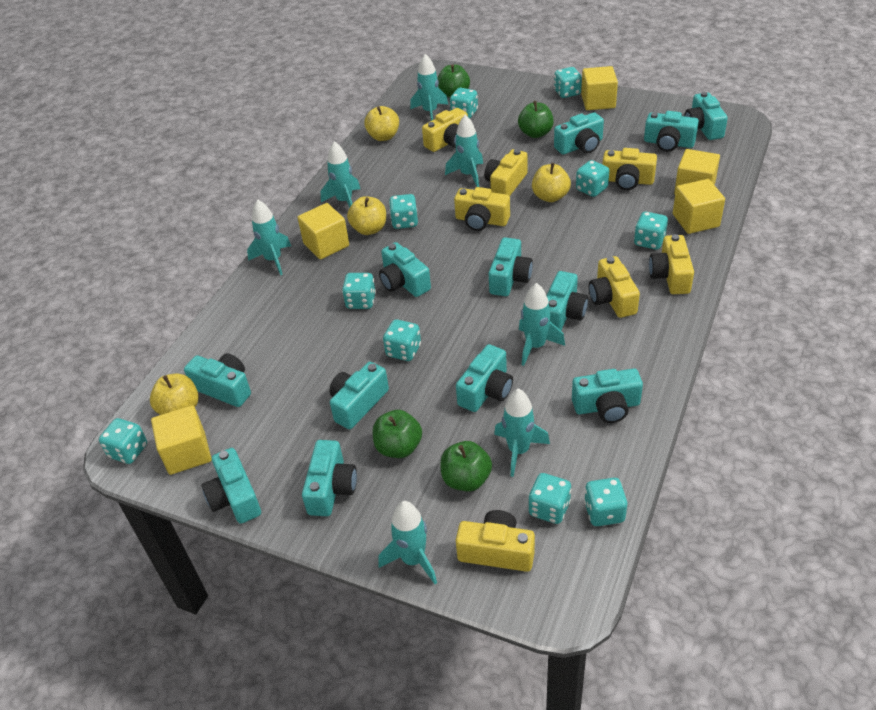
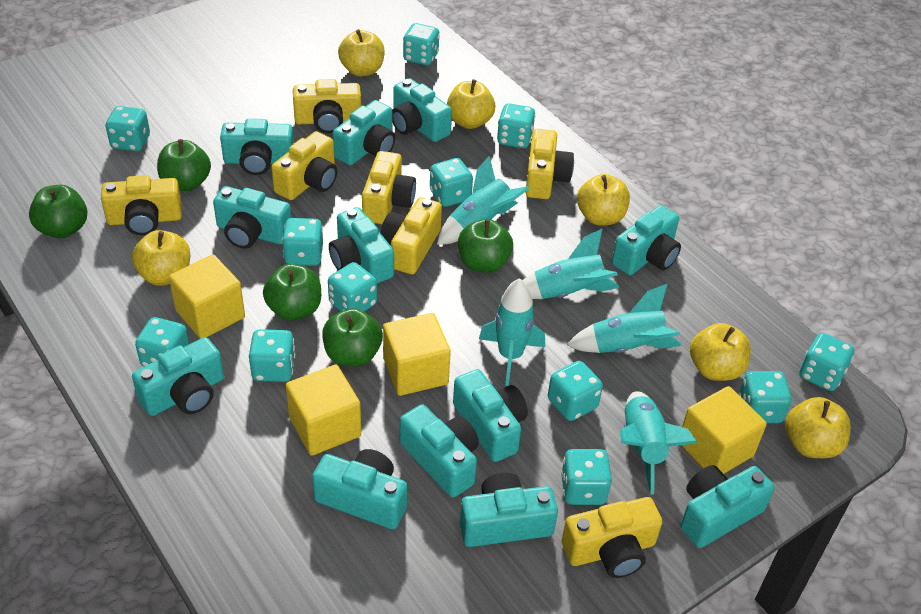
green apple: 4 -> 5
turquoise dice: 10 -> 12
turquoise rocket: 7 -> 5
yellow apple: 4 -> 6
yellow cube: 5 -> 4

